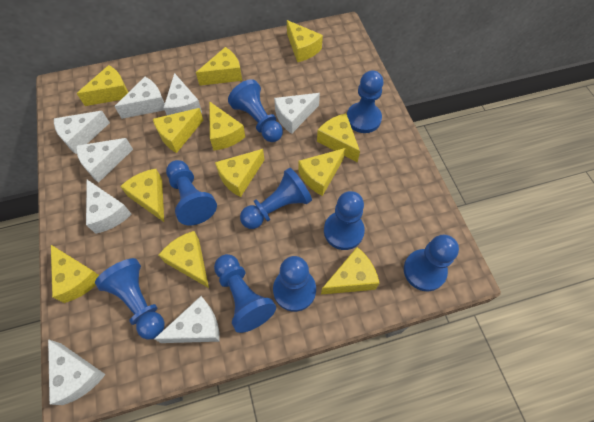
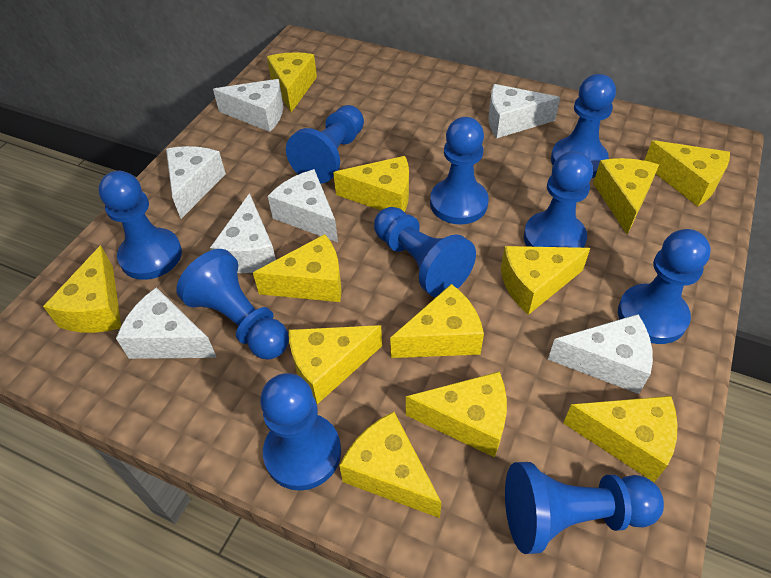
blue pawn: 9 -> 10
white cheese: 8 -> 7

